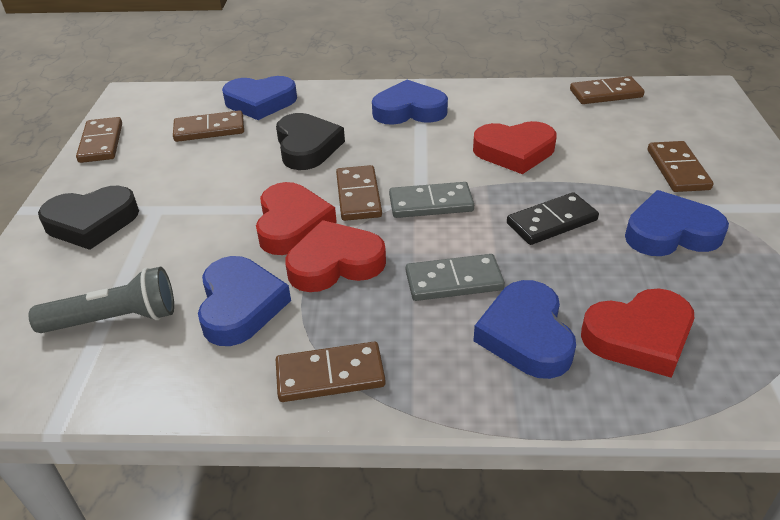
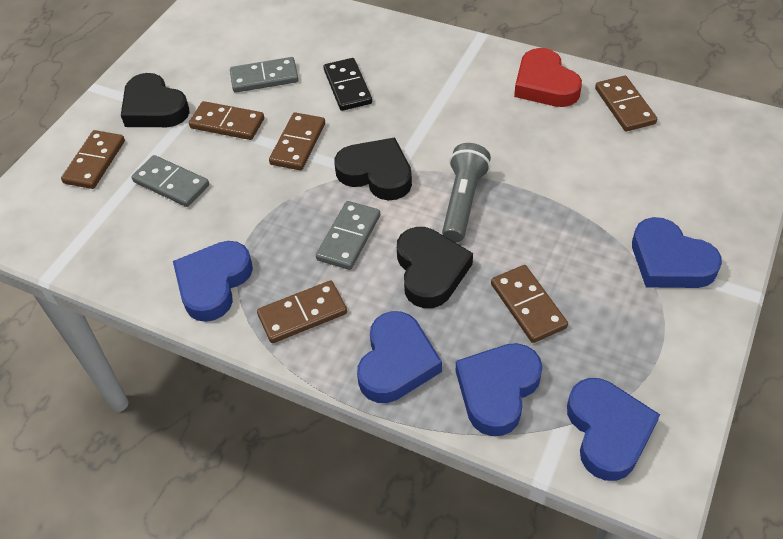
black heart: 2 -> 3
grey domino: 2 -> 3
red heart: 4 -> 1

